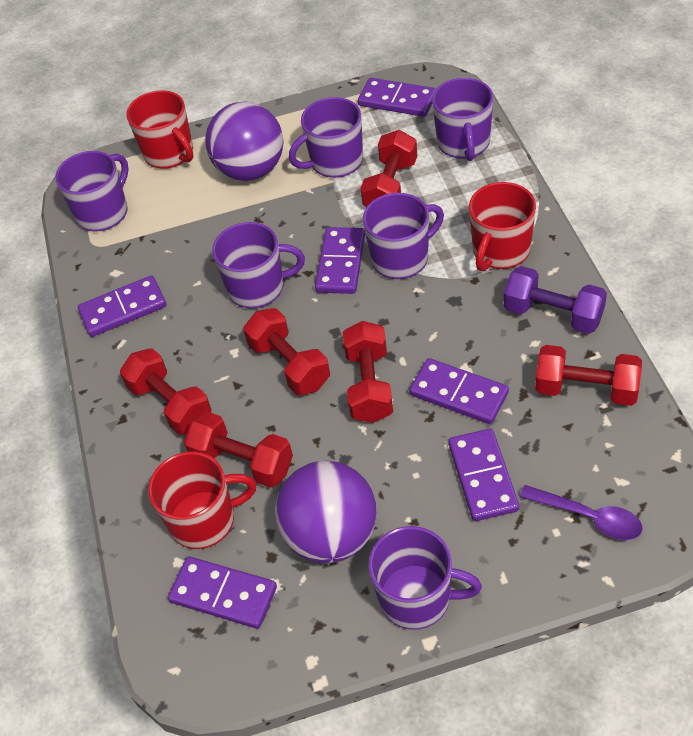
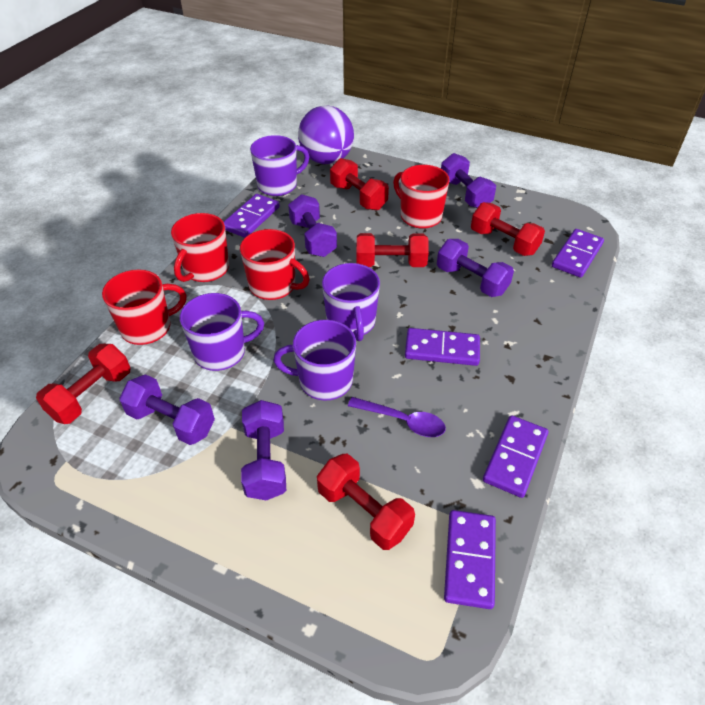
purple ball: 2 -> 1
purple domino: 6 -> 5
purple dumbbell: 1 -> 5
purple mug: 6 -> 4
red dumbbell: 6 -> 5
red mug: 3 -> 4

